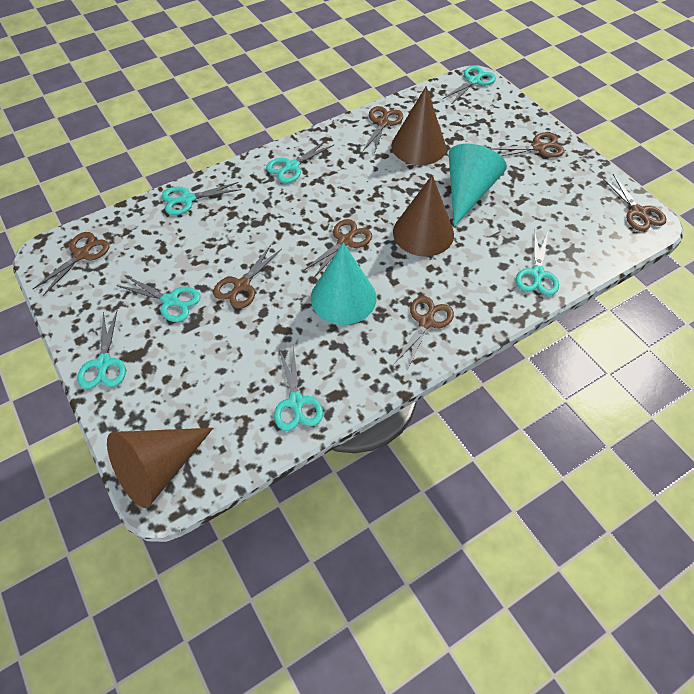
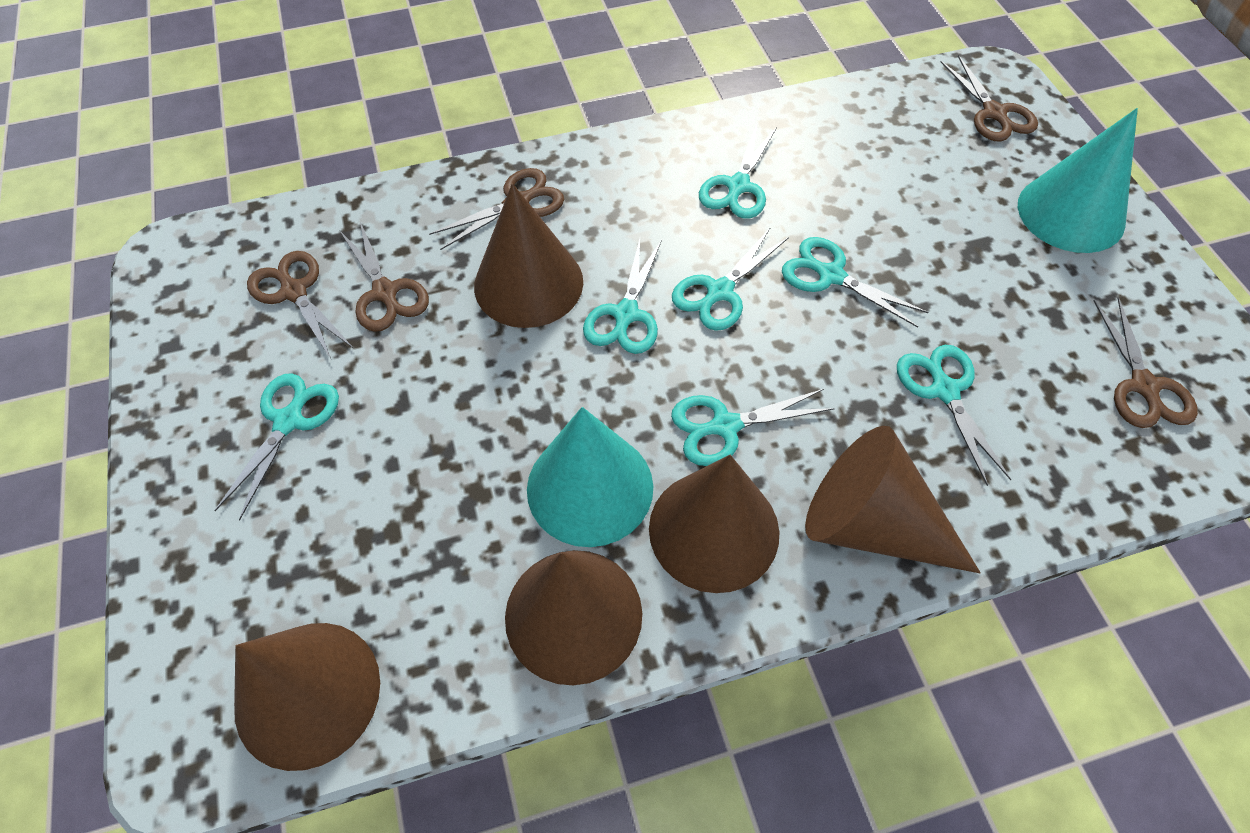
brown cone: 3 -> 5
brown scissors: 7 -> 5

